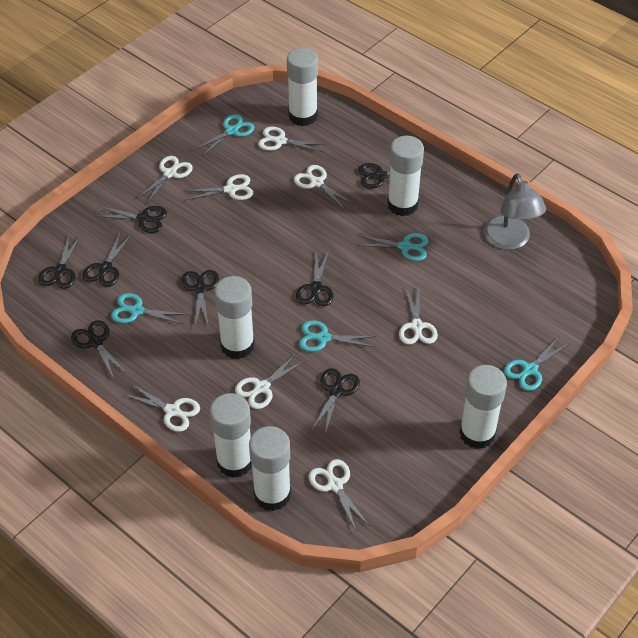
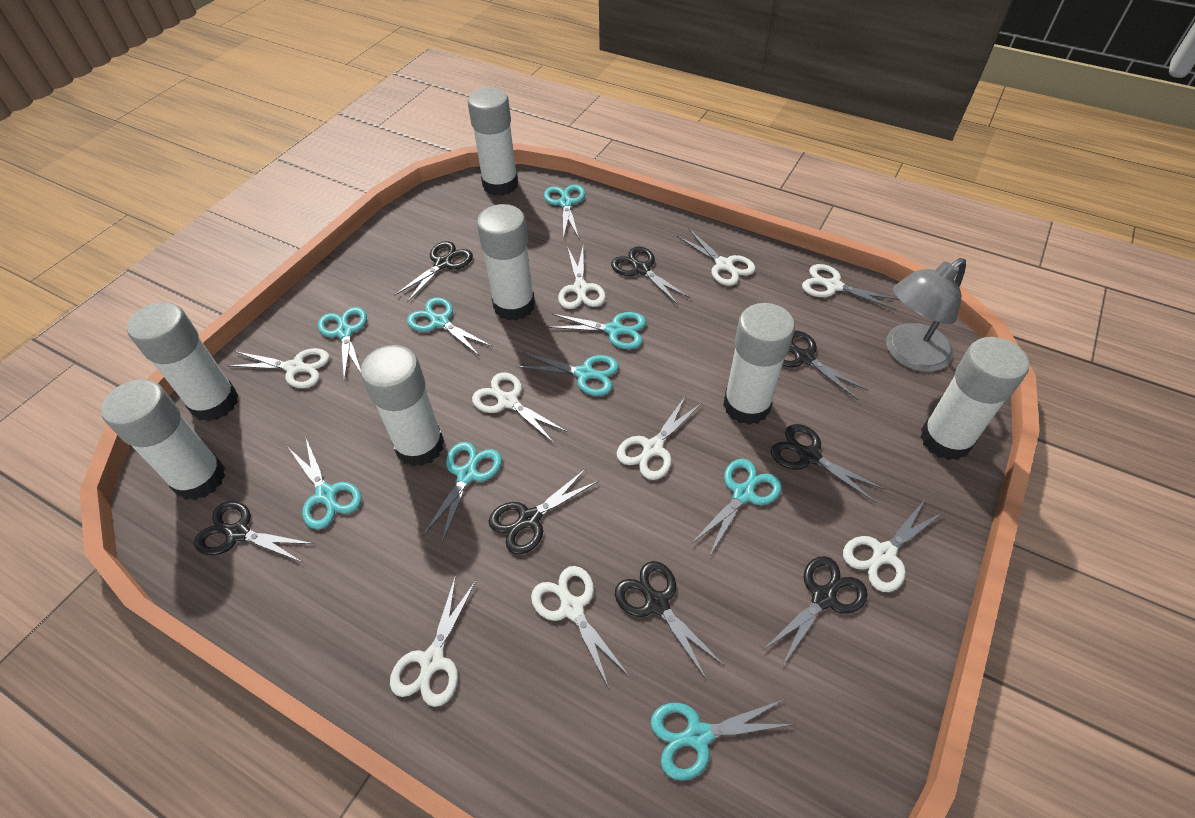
turquoise scissors: 5 -> 9
white glue stick: 6 -> 7
white scissors: 8 -> 9

